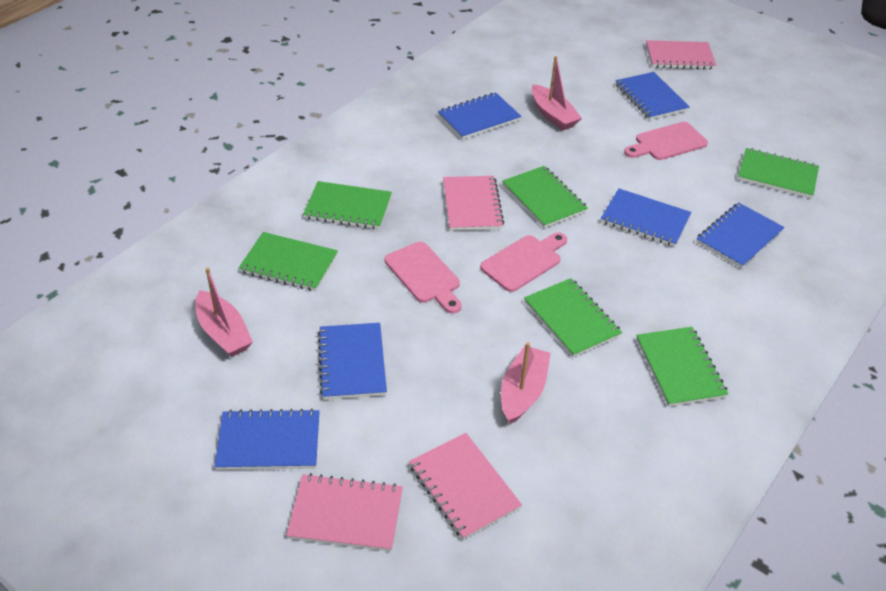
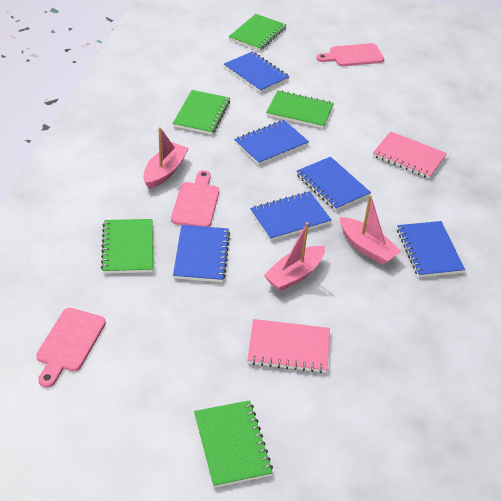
green notebook: 6 -> 5
pink notebook: 4 -> 2

